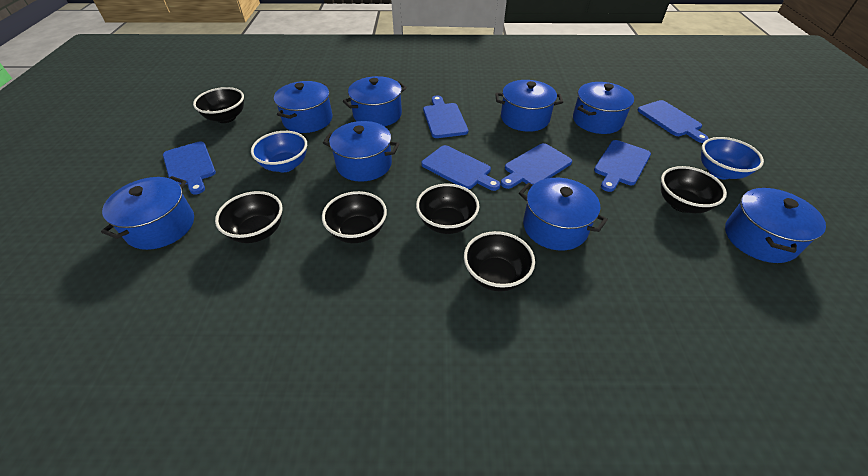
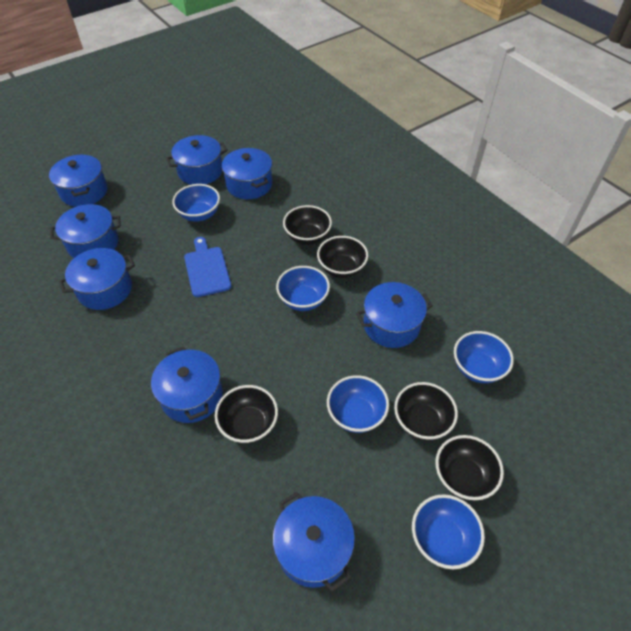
black bowl: 6 -> 5
blue bowl: 2 -> 5
blue cutting board: 6 -> 1

